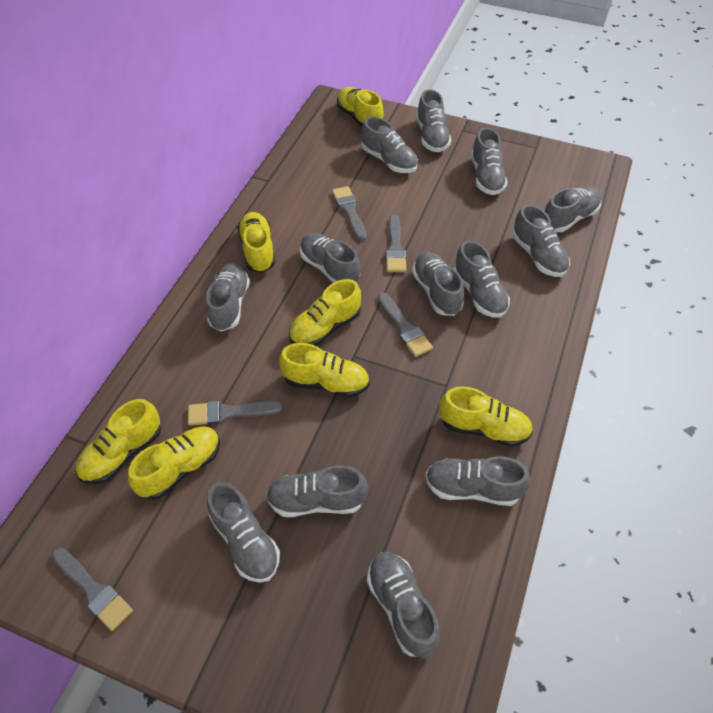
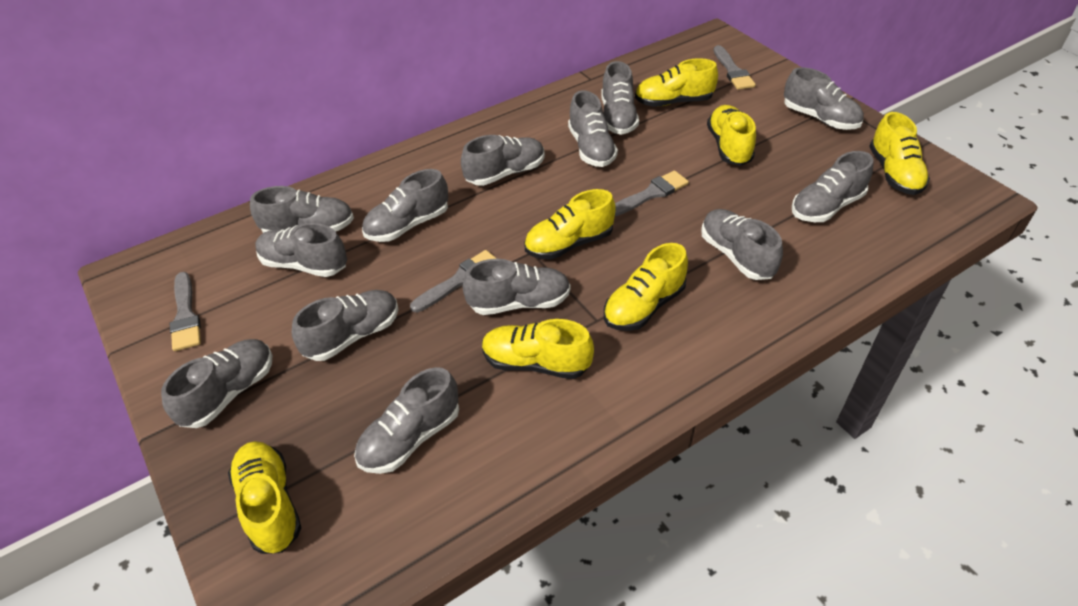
grey brush: 5 -> 4

